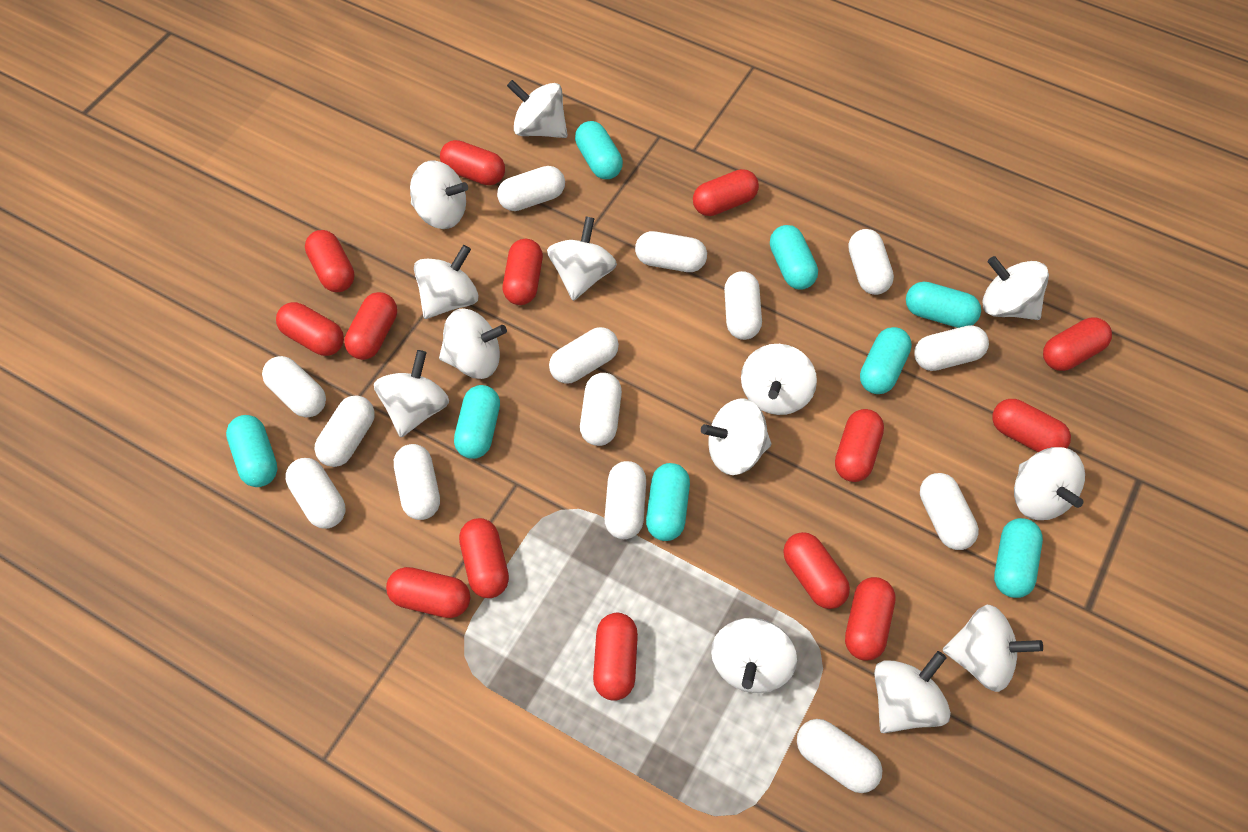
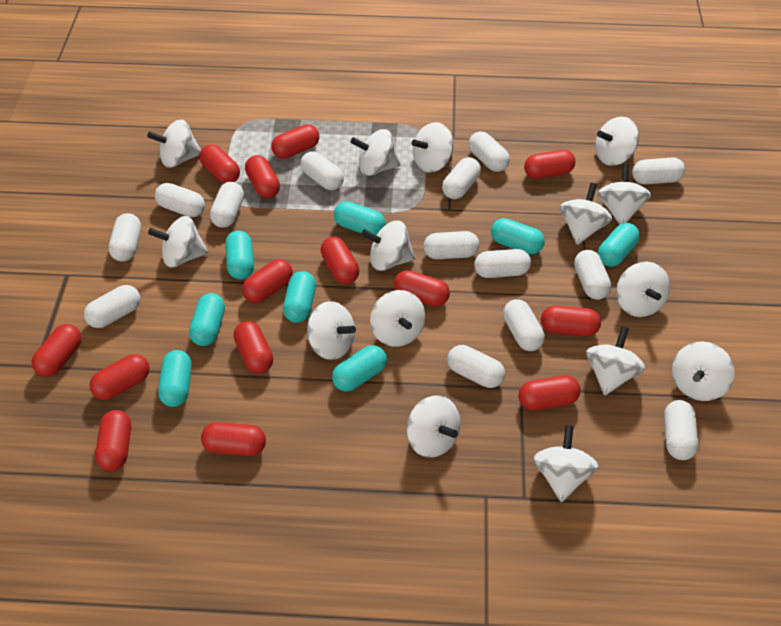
white spinning top: 13 -> 15

